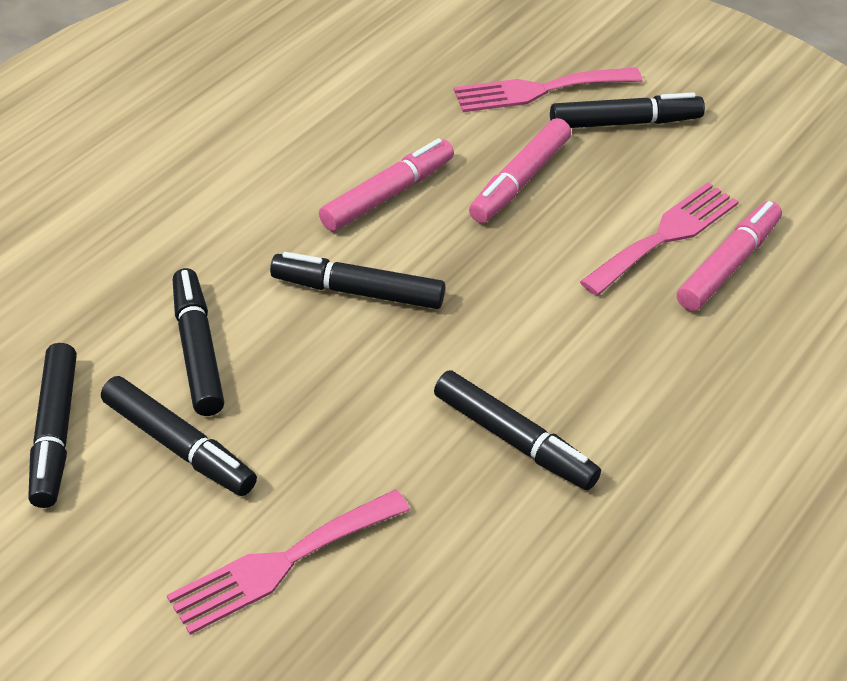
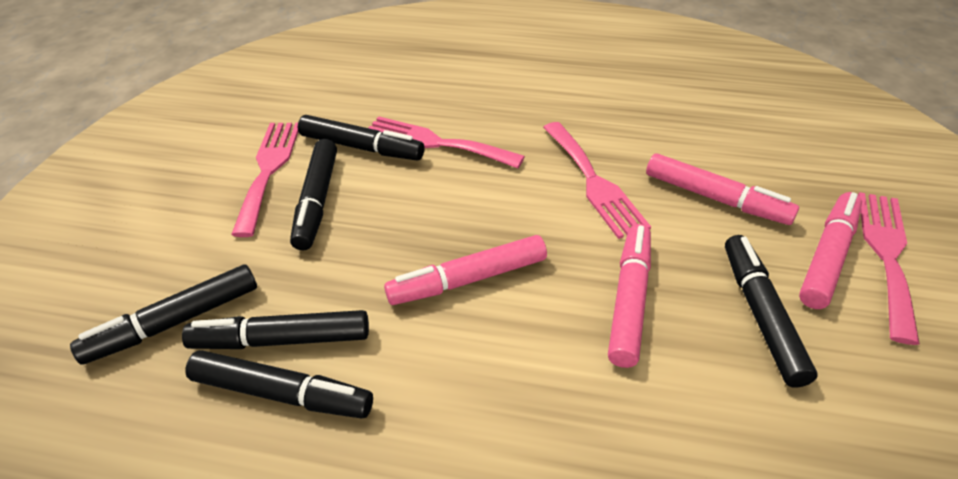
pink fork: 3 -> 4
pink marker: 3 -> 4

